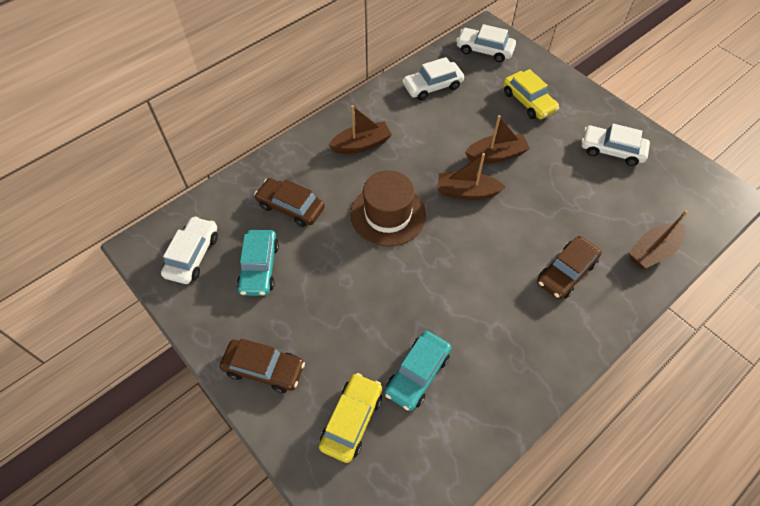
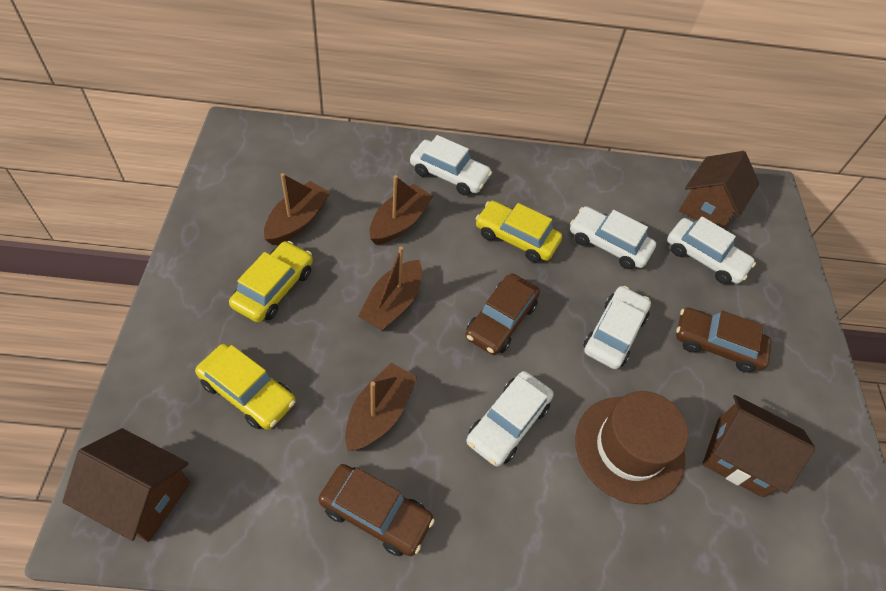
brown house: 0 -> 3
turquoise car: 2 -> 0
white car: 4 -> 5
yellow car: 2 -> 3

